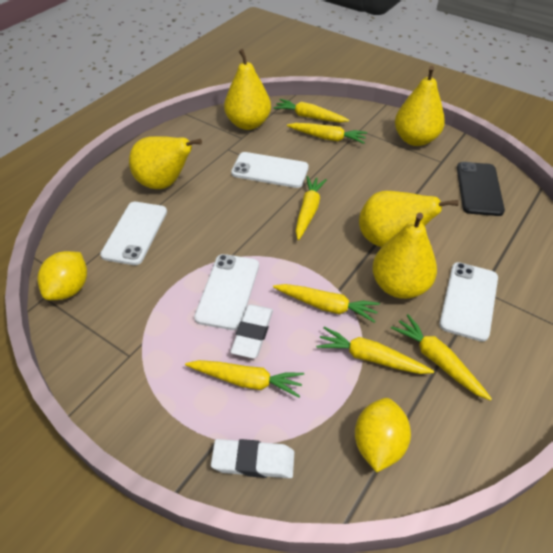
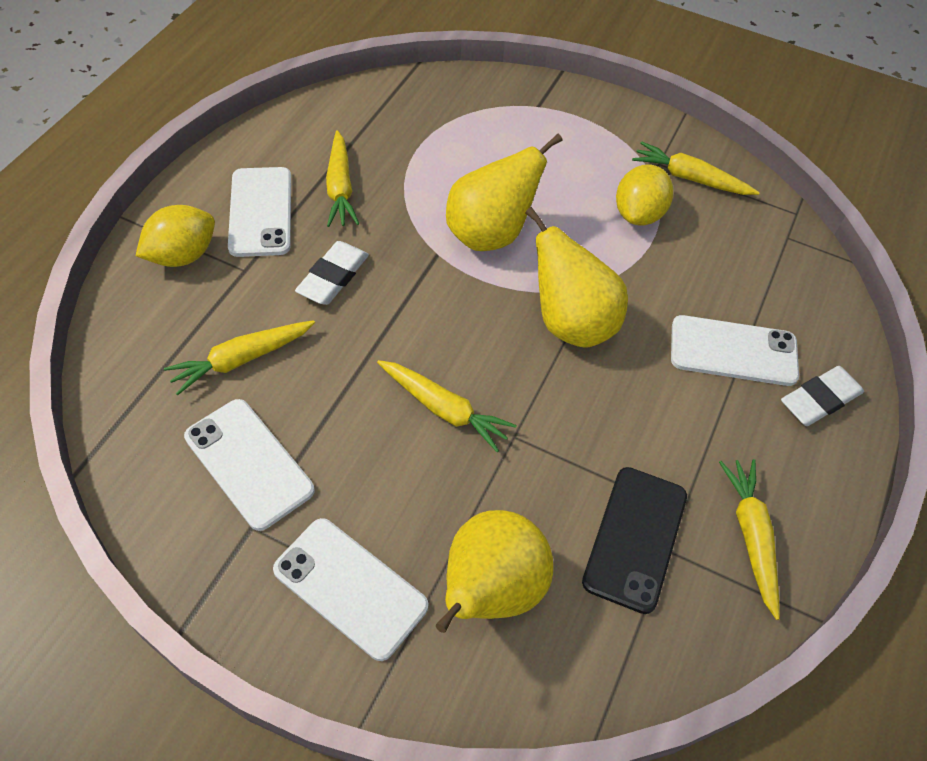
yellow carrot: 7 -> 5
yellow pear: 5 -> 3

